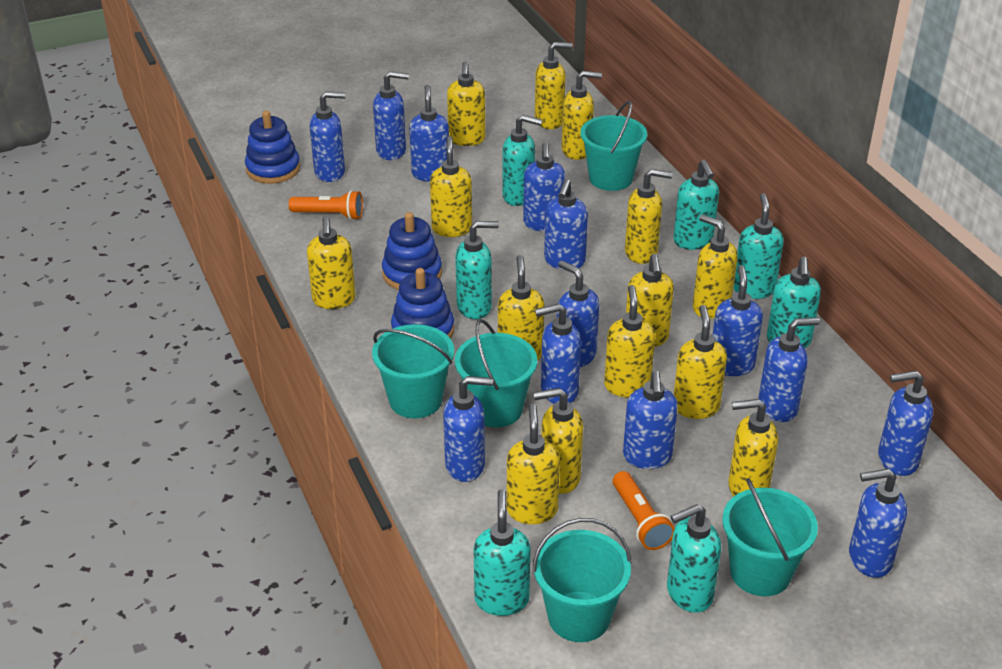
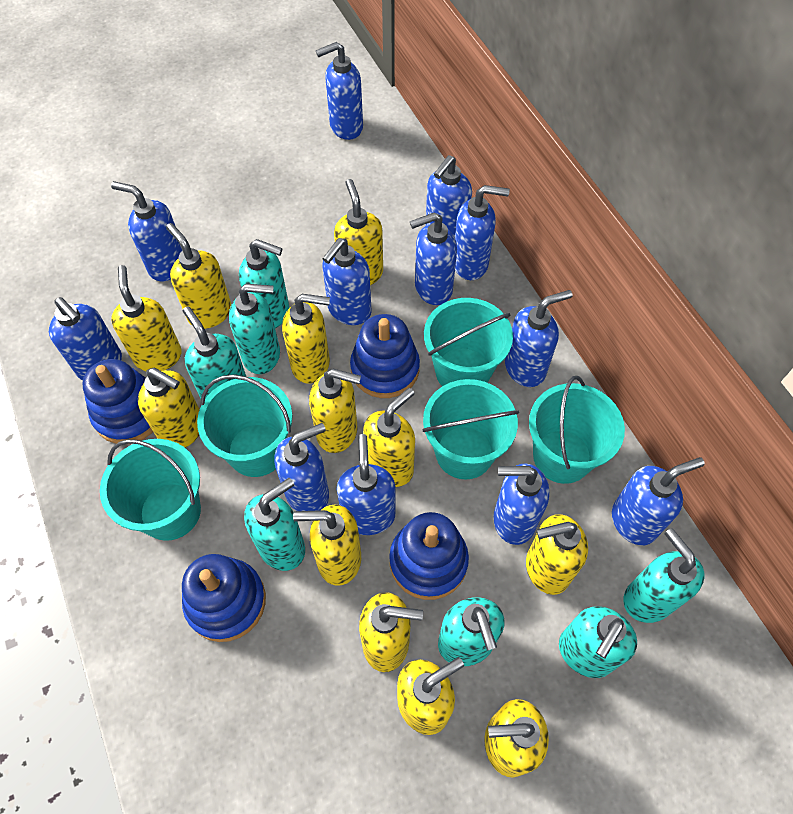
blue soap dispenser: 13 -> 12
blue stacking toy: 3 -> 4
orange flashlight: 2 -> 0
yellow soap dispenser: 14 -> 12

